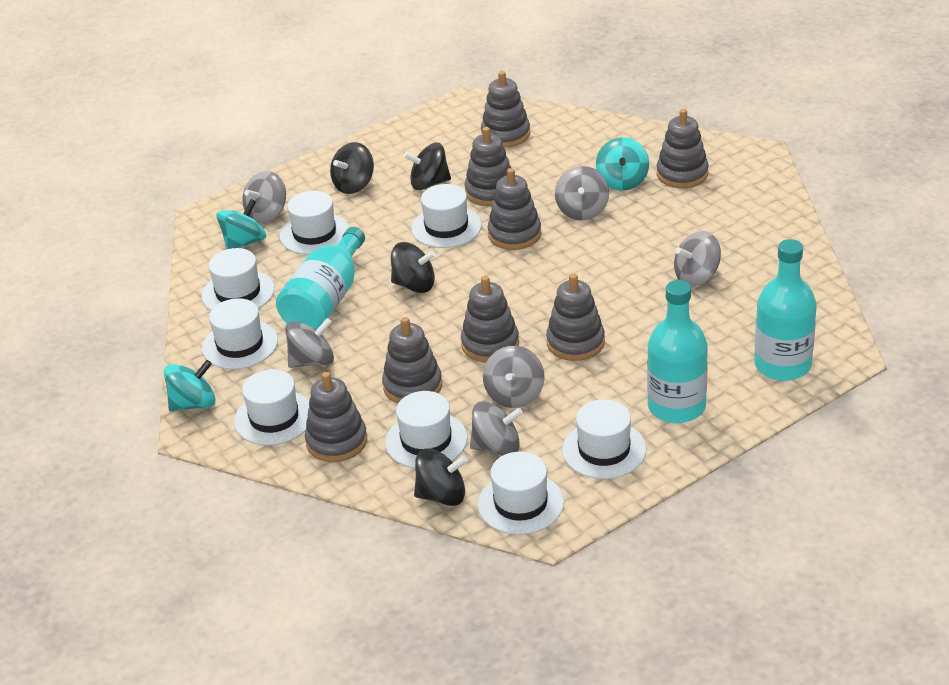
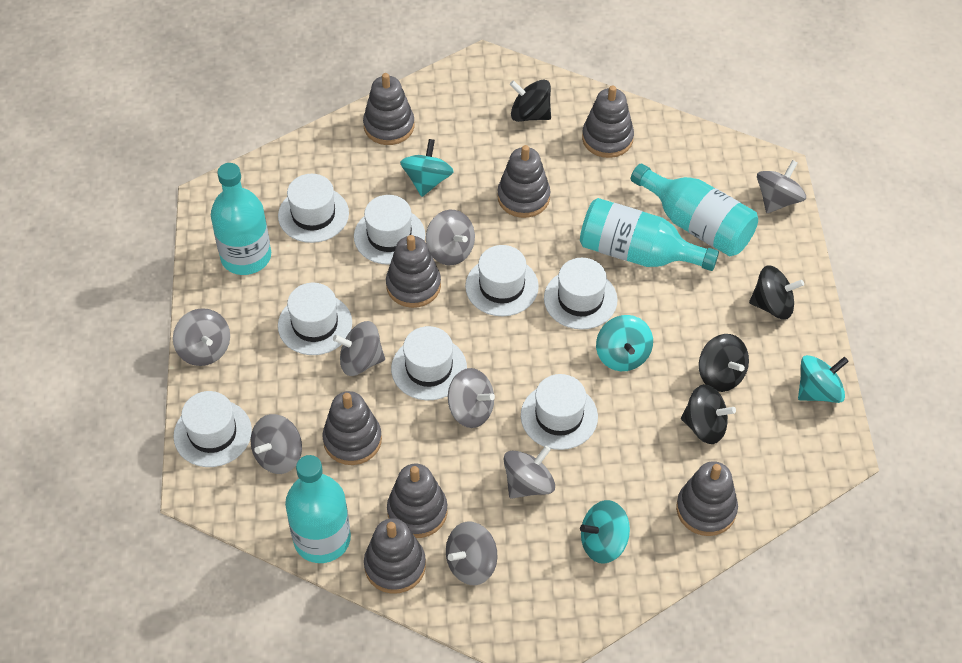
grey spinning top: 6 -> 8
turquoise bottle: 3 -> 4
turquoise spinning top: 3 -> 4

